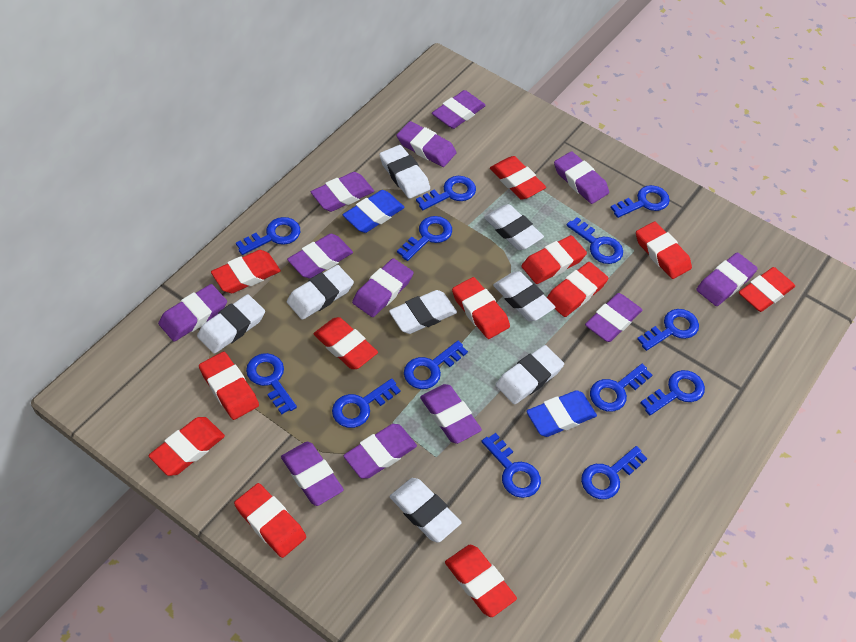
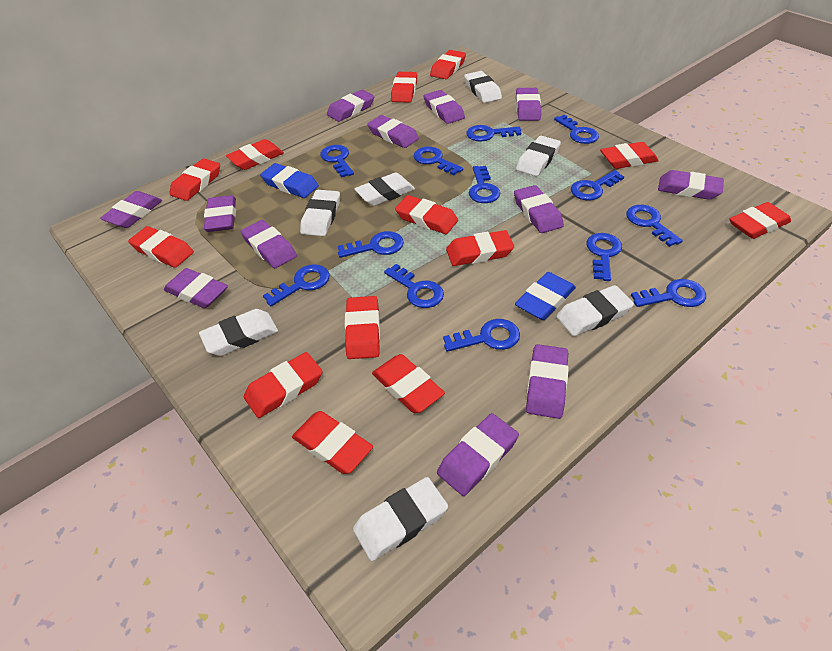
red eraser: 12 -> 13
white eraser: 8 -> 7

